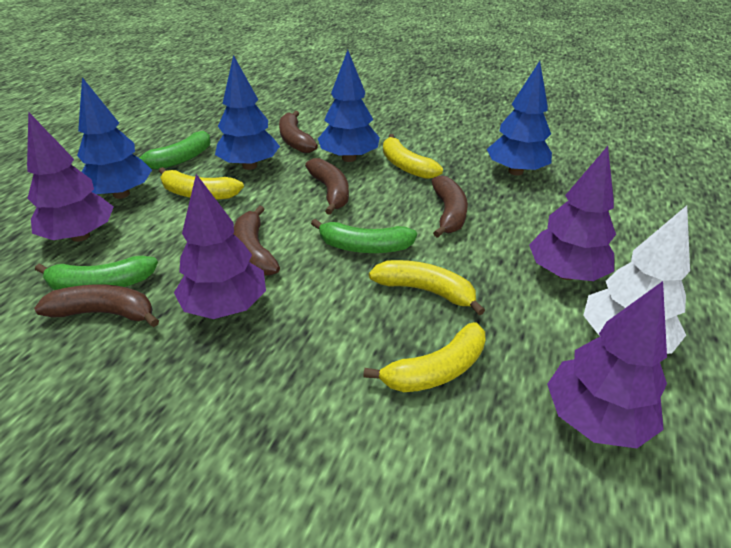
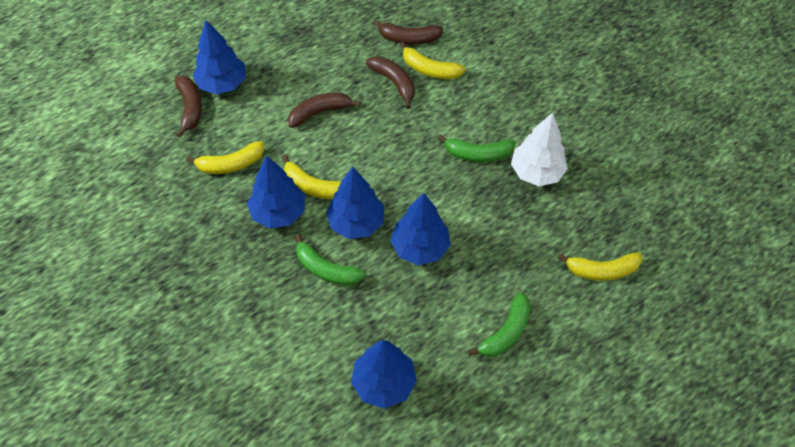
blue tree: 4 -> 5
brown banana: 5 -> 4
purple tree: 4 -> 0

